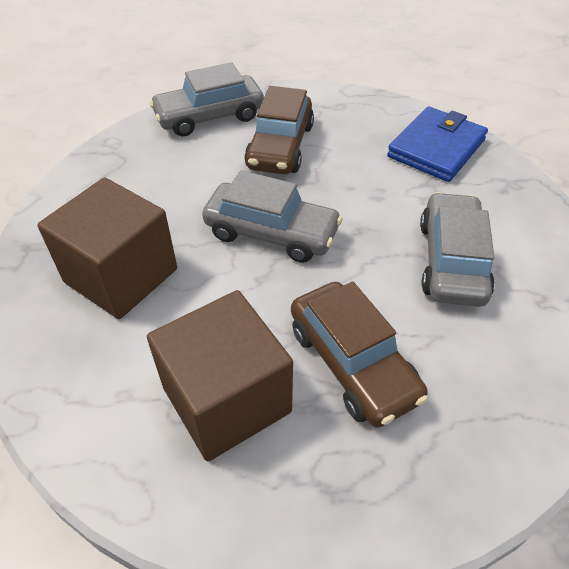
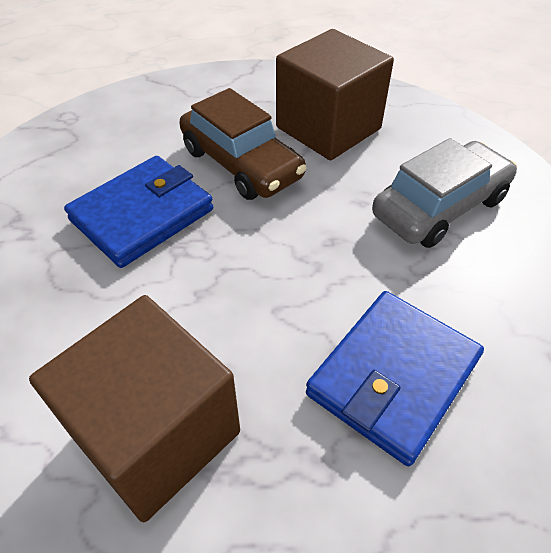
blue wallet: 1 -> 2
brown car: 2 -> 1
grey car: 3 -> 1

